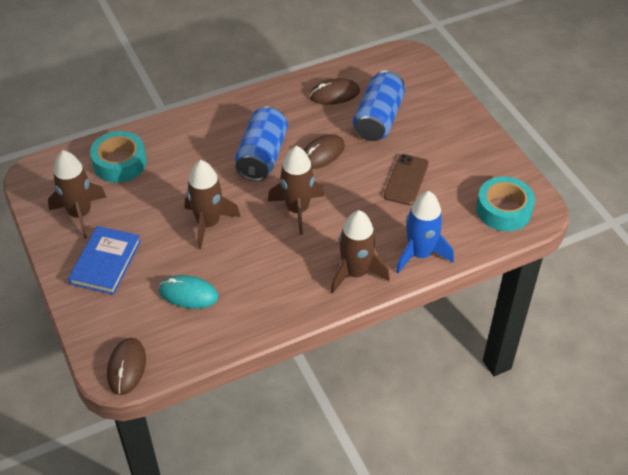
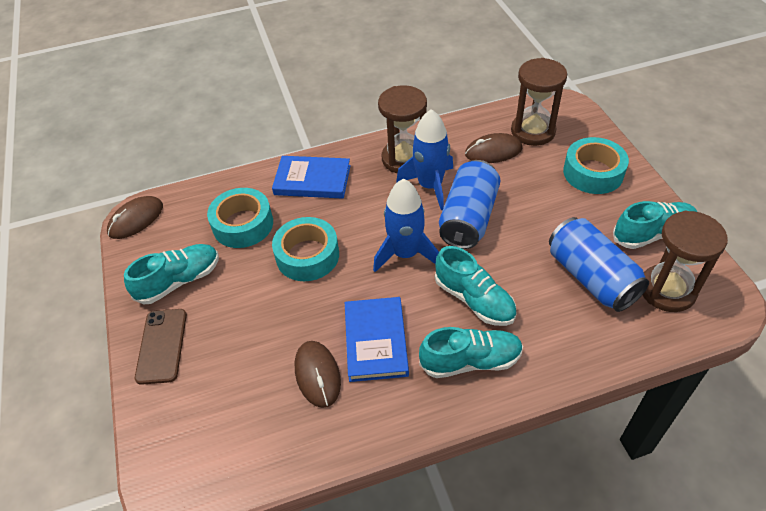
blue book: 1 -> 2
blue rocket: 1 -> 2
brown hourglass: 0 -> 3
brown rocket: 4 -> 0
turquoise mouse: 1 -> 0
turquoise shoe: 0 -> 4
turquoise tape: 2 -> 3

